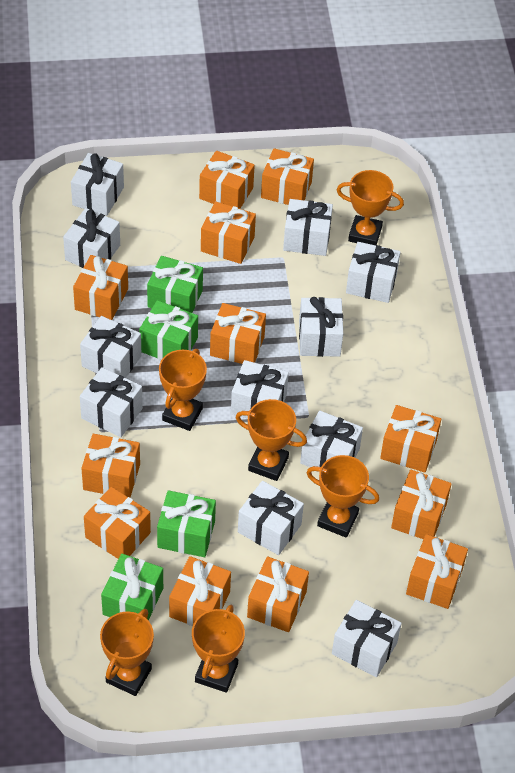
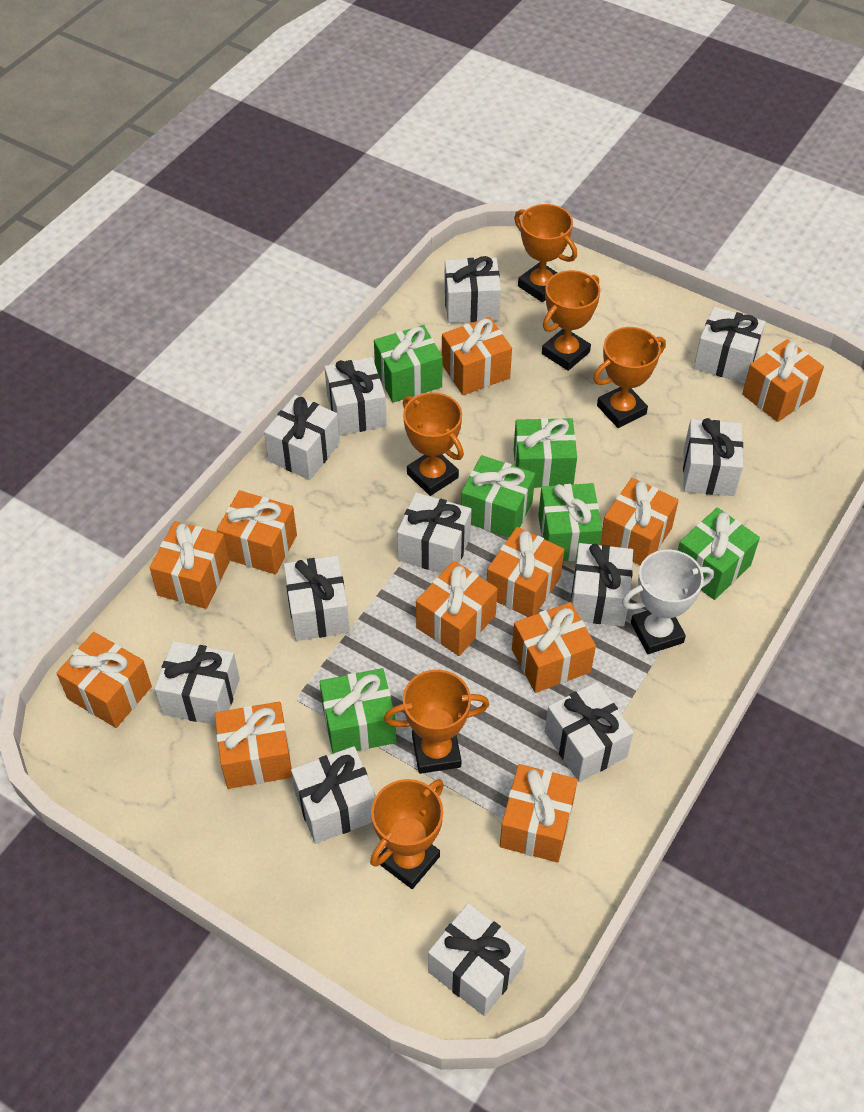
green gift: 4 -> 6
orange gift: 12 -> 11
white gift: 11 -> 12
white trophy: 0 -> 1

